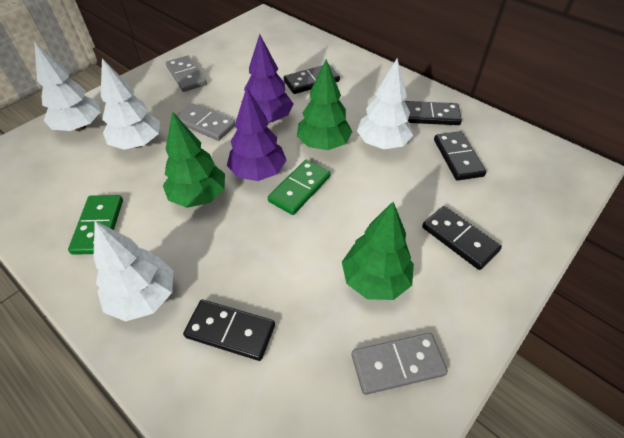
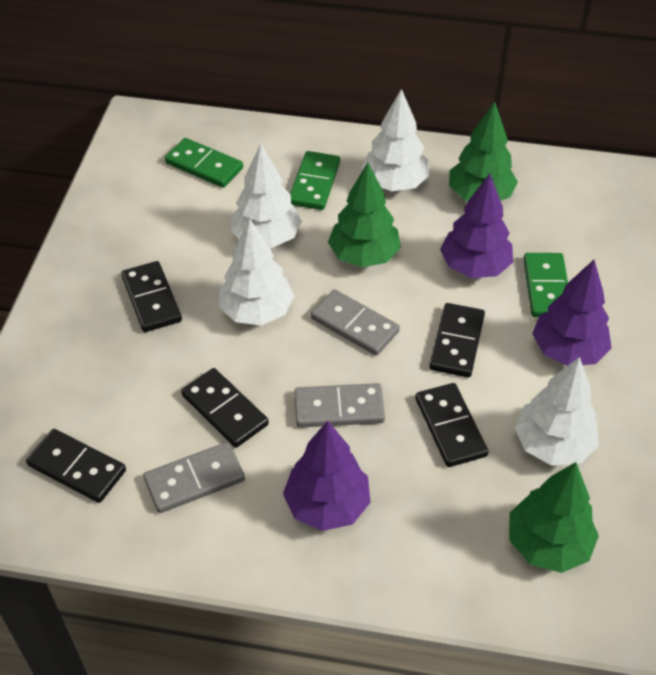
green domino: 2 -> 3
purple tree: 2 -> 3

